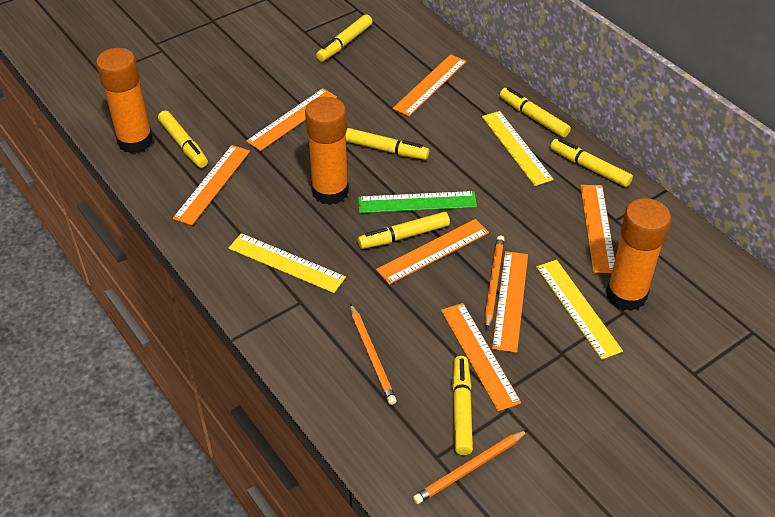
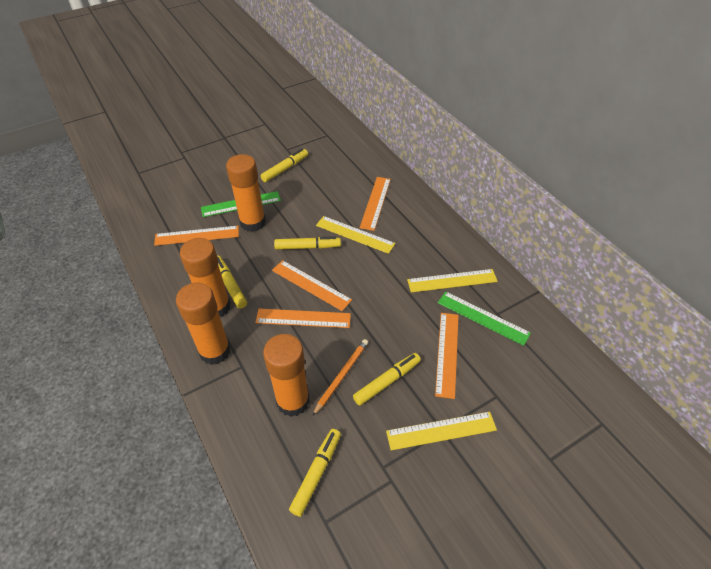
green ruler: 1 -> 2
orange glue stick: 3 -> 4
orange pencil: 3 -> 1
orange ruler: 7 -> 5
yellow marker: 7 -> 5

